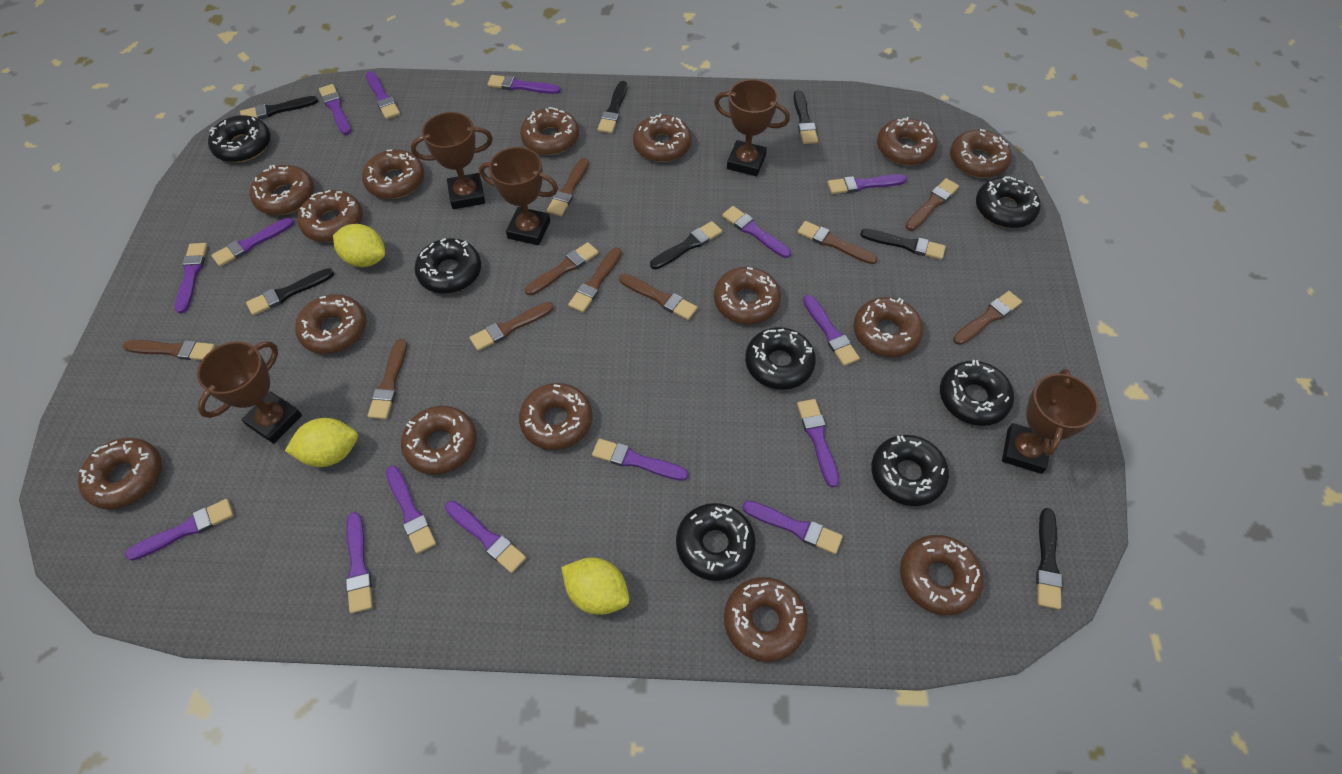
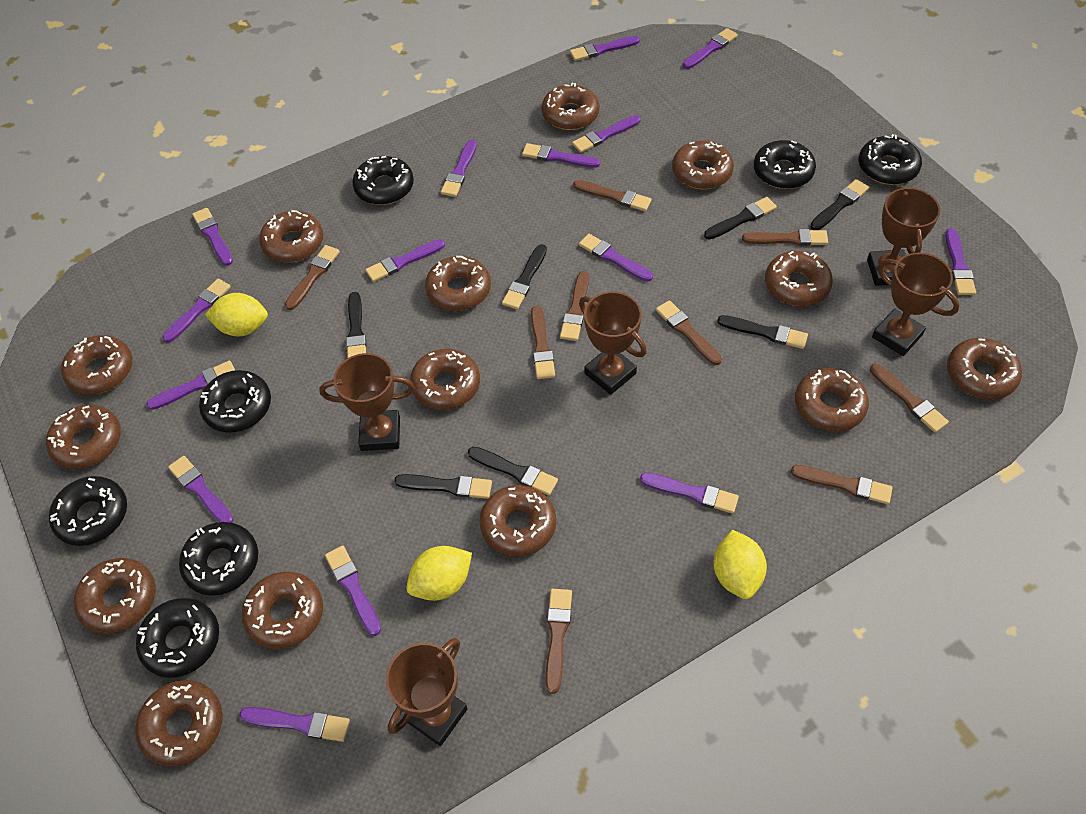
brown brush: 10 -> 9
brown donut: 15 -> 14

